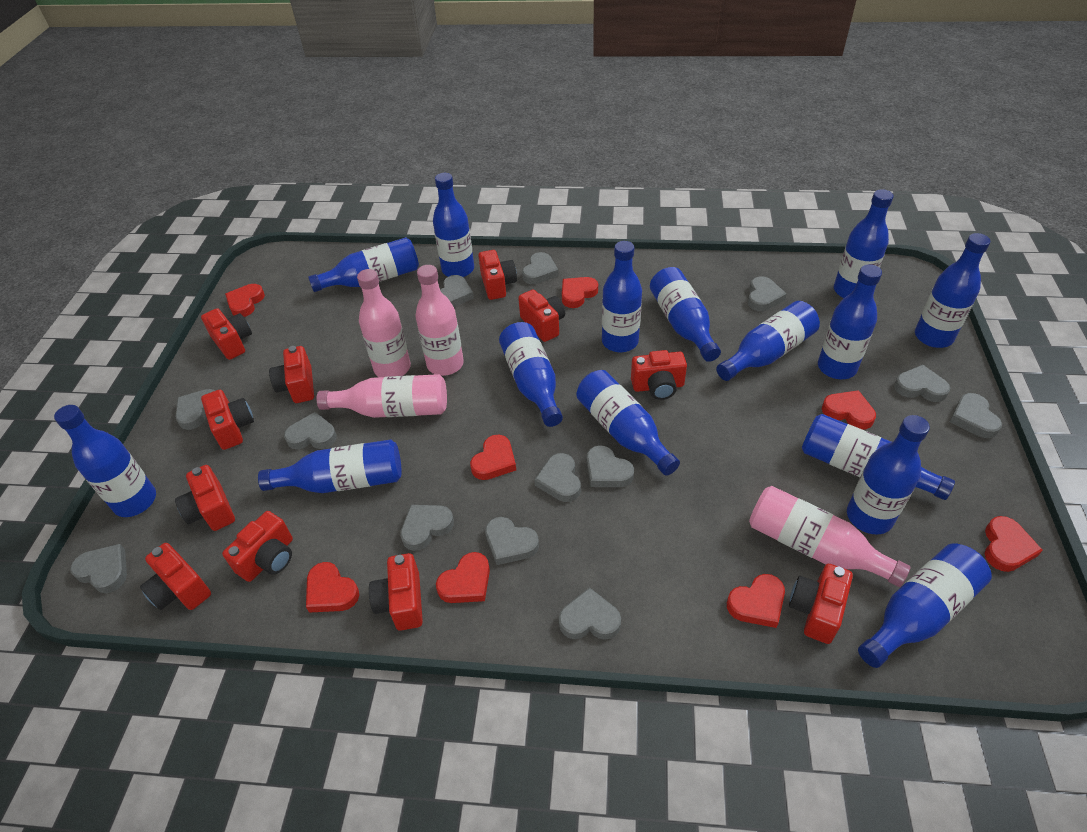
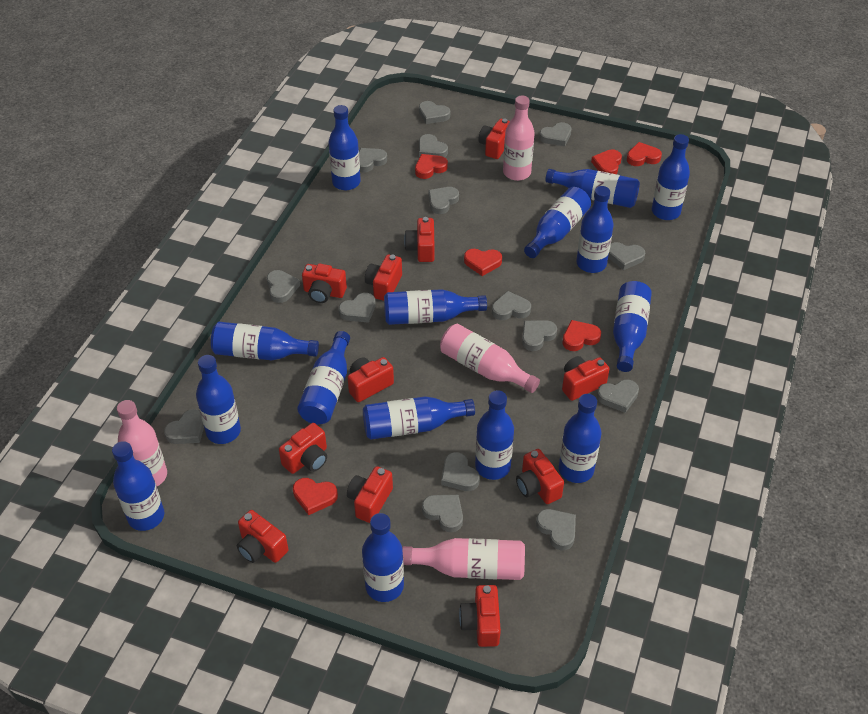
grey heart: 13 -> 15
red heart: 8 -> 6

